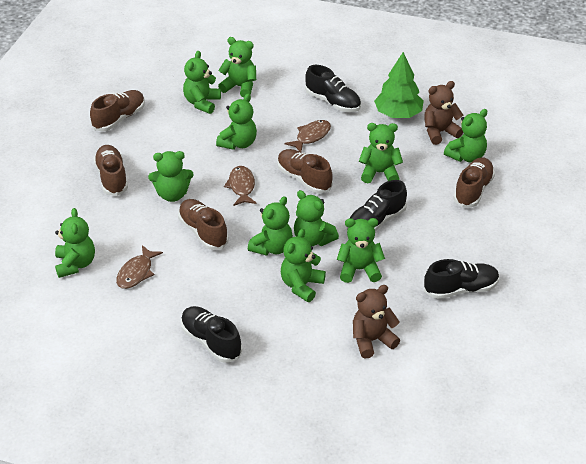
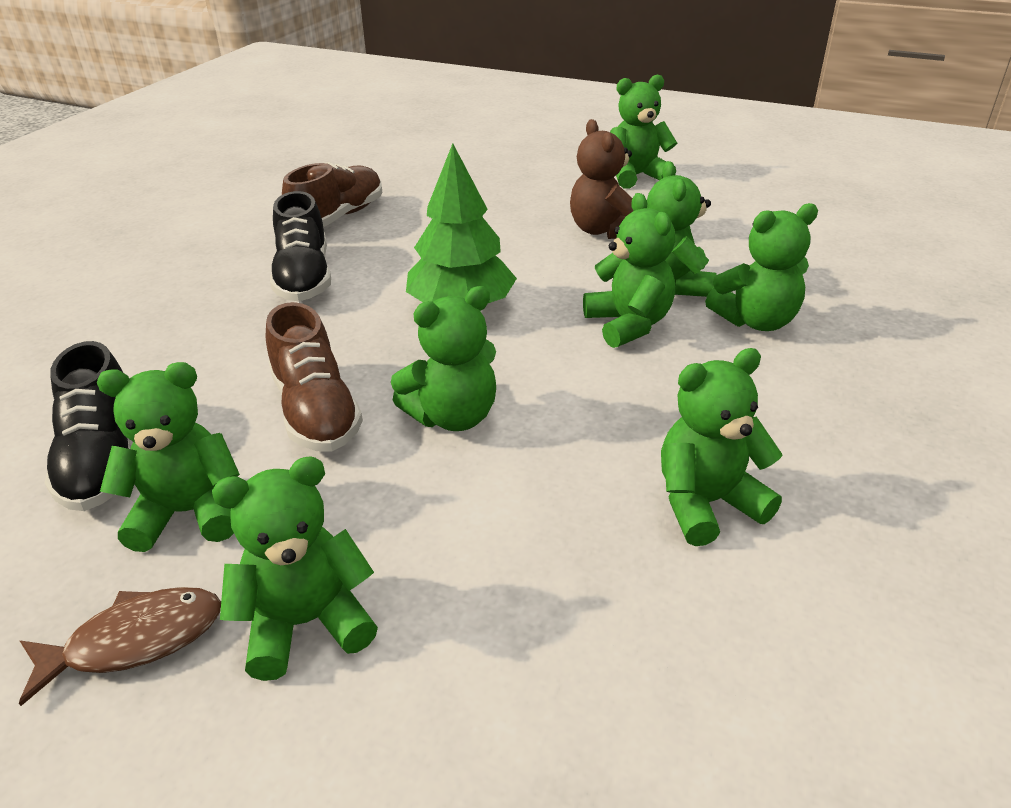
black shoe: 4 -> 2
brown fish: 3 -> 1
brown shoe: 5 -> 2
brown teddy bear: 2 -> 1
green teddy bear: 11 -> 8

